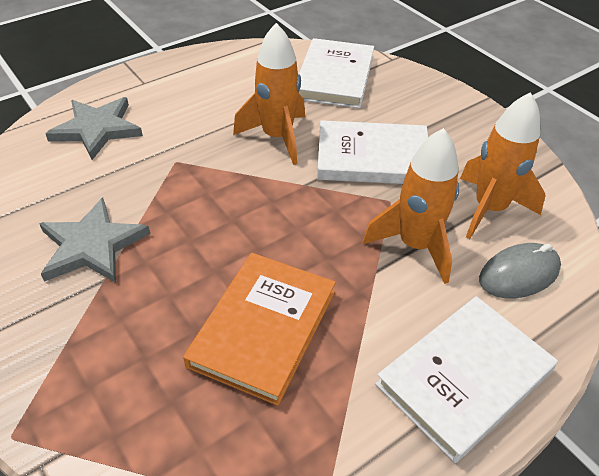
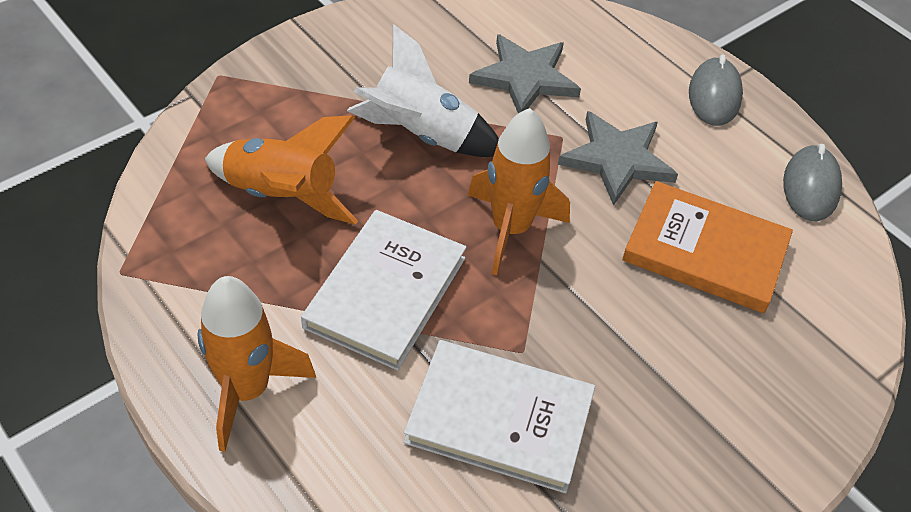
grey mouse: 1 -> 2
white book: 3 -> 2
white rocket: 0 -> 1

